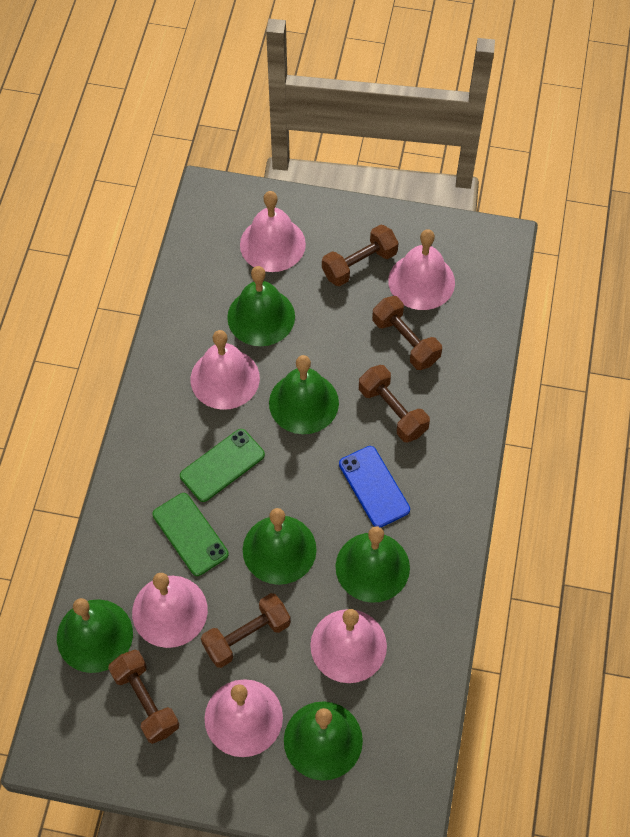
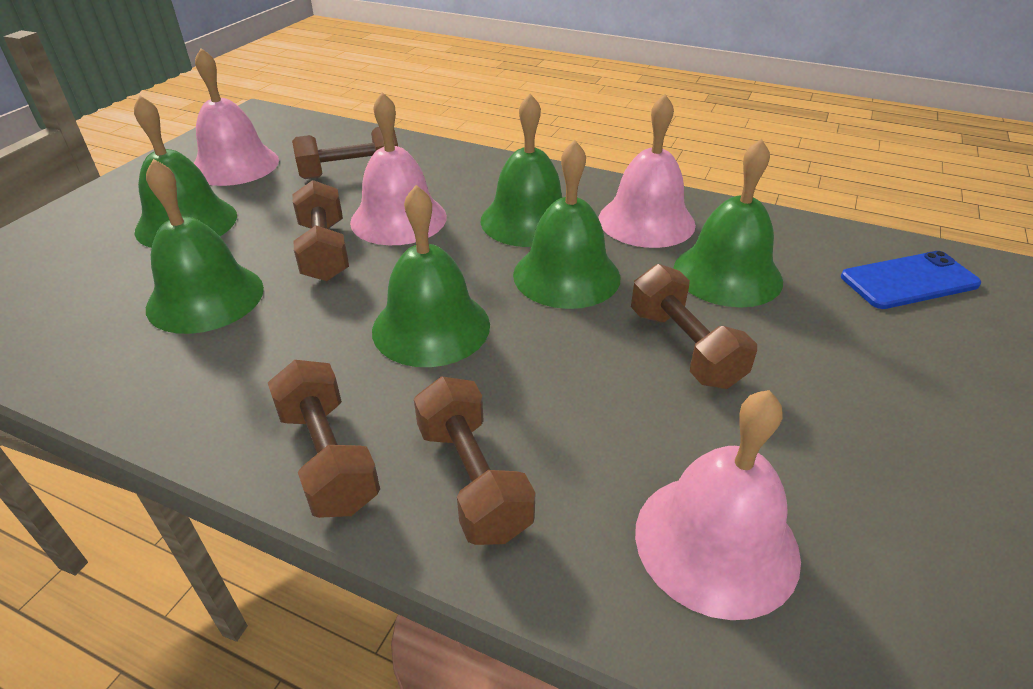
green phone: 2 -> 0
pink bell: 6 -> 4

